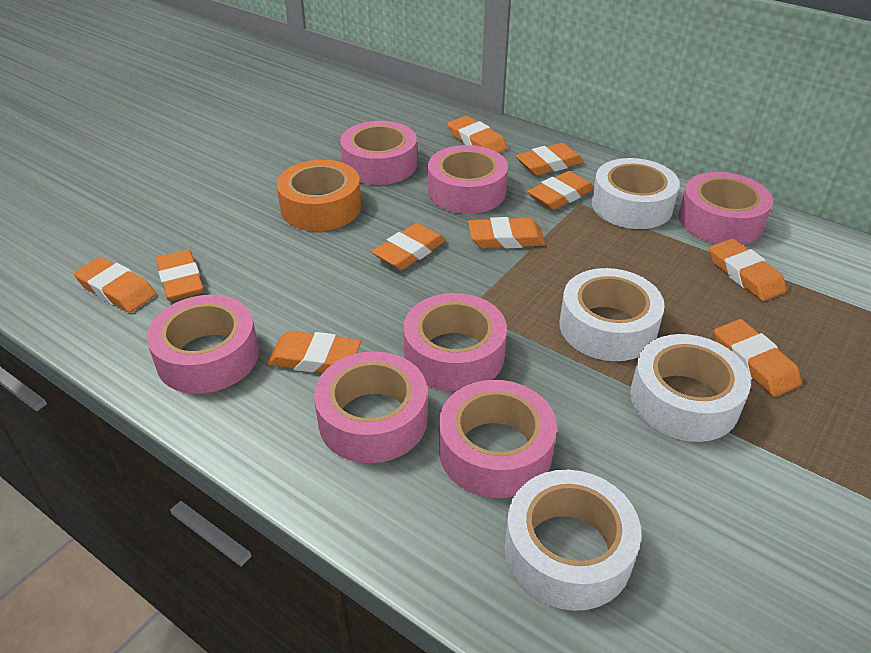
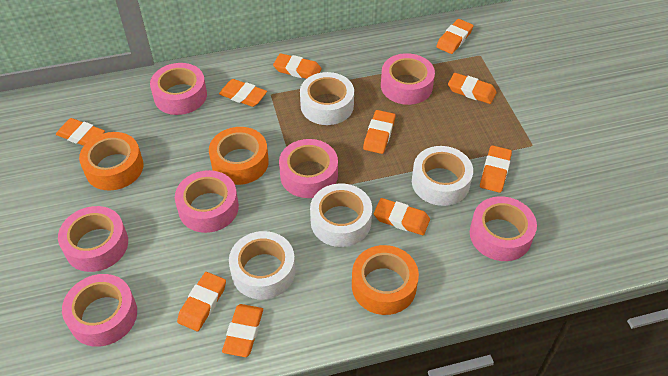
orange tape: 1 -> 3

